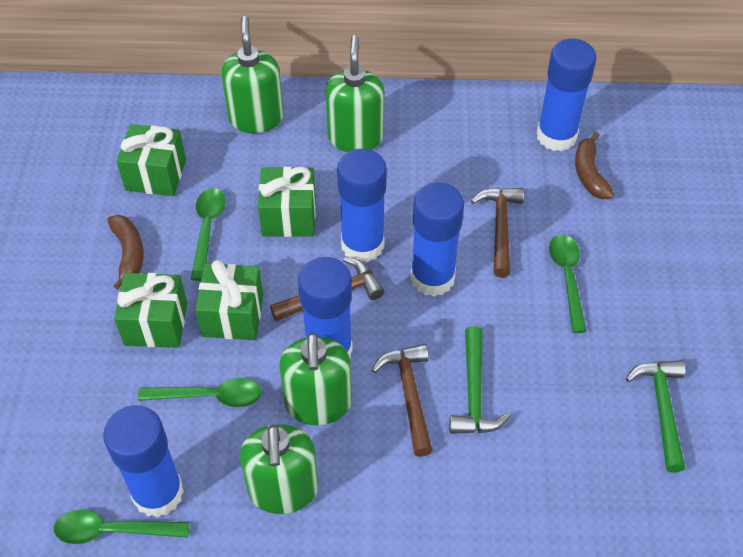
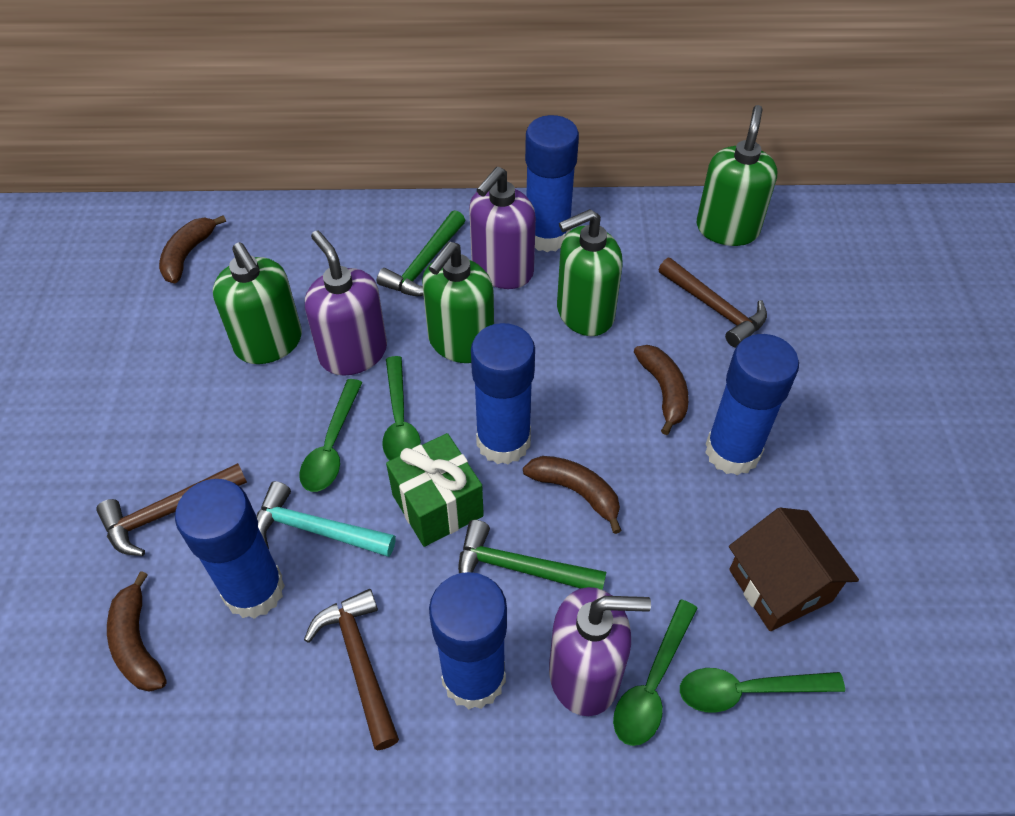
brown banana: 2 -> 4
brown house: 0 -> 1
green gift: 4 -> 1
purple soap dispenser: 0 -> 3
turquoise hammer: 0 -> 1

